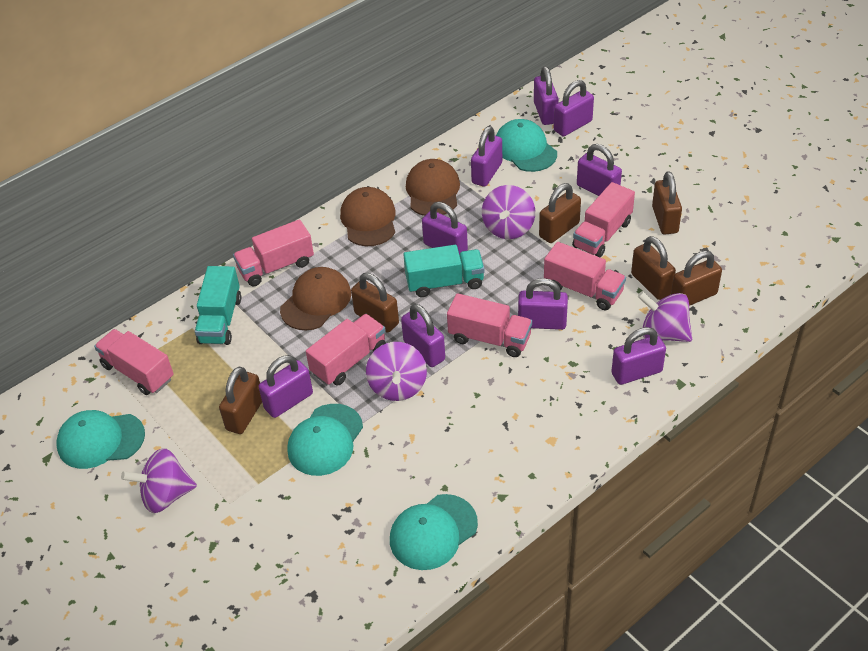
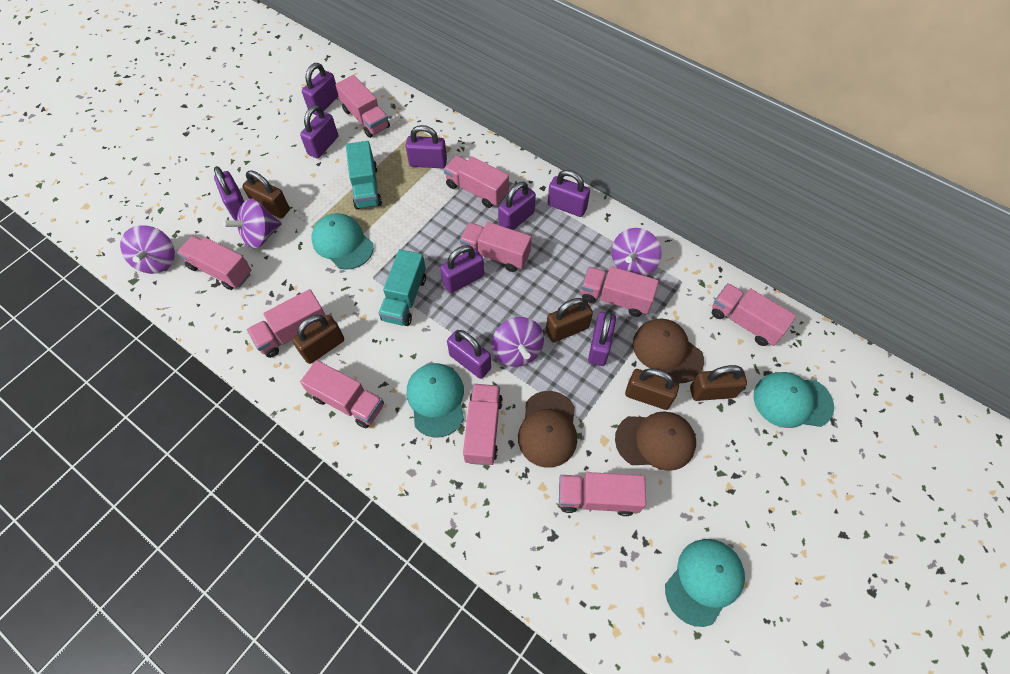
brown padlock: 6 -> 5
pink truck: 6 -> 10

